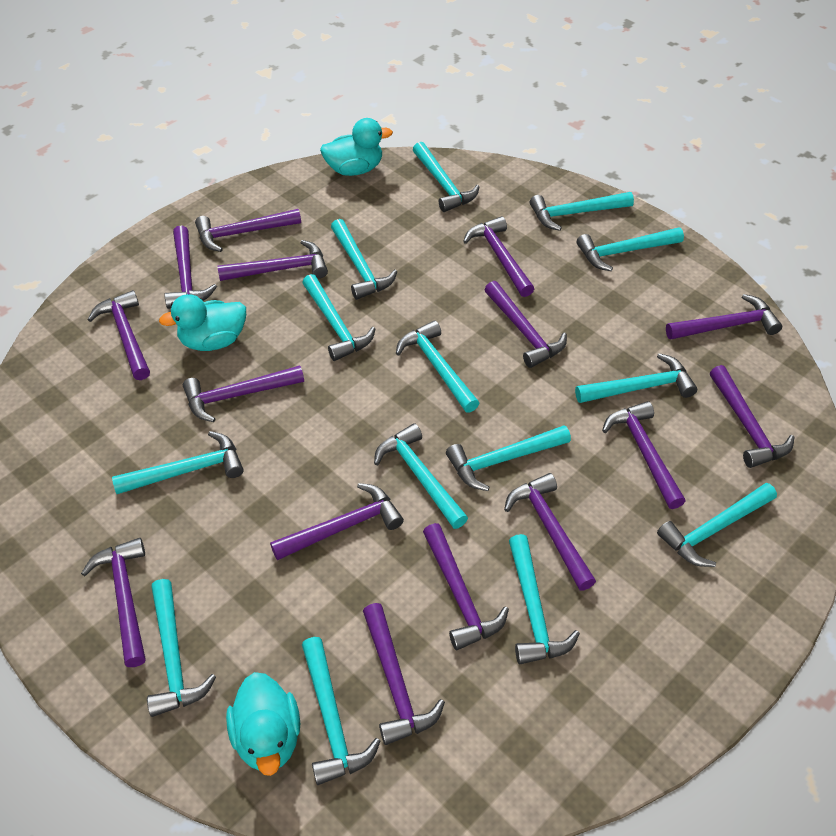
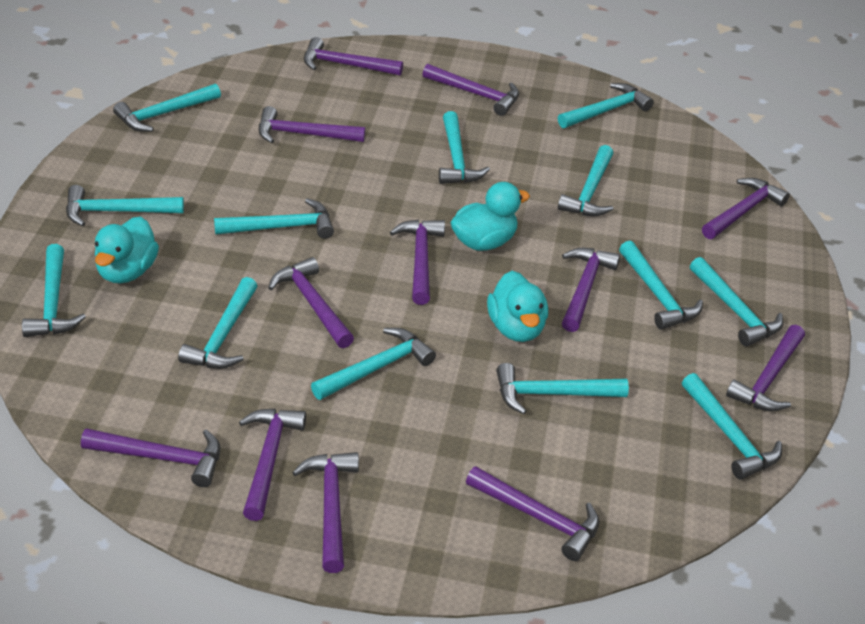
purple hammer: 15 -> 12
turquoise hammer: 14 -> 13

